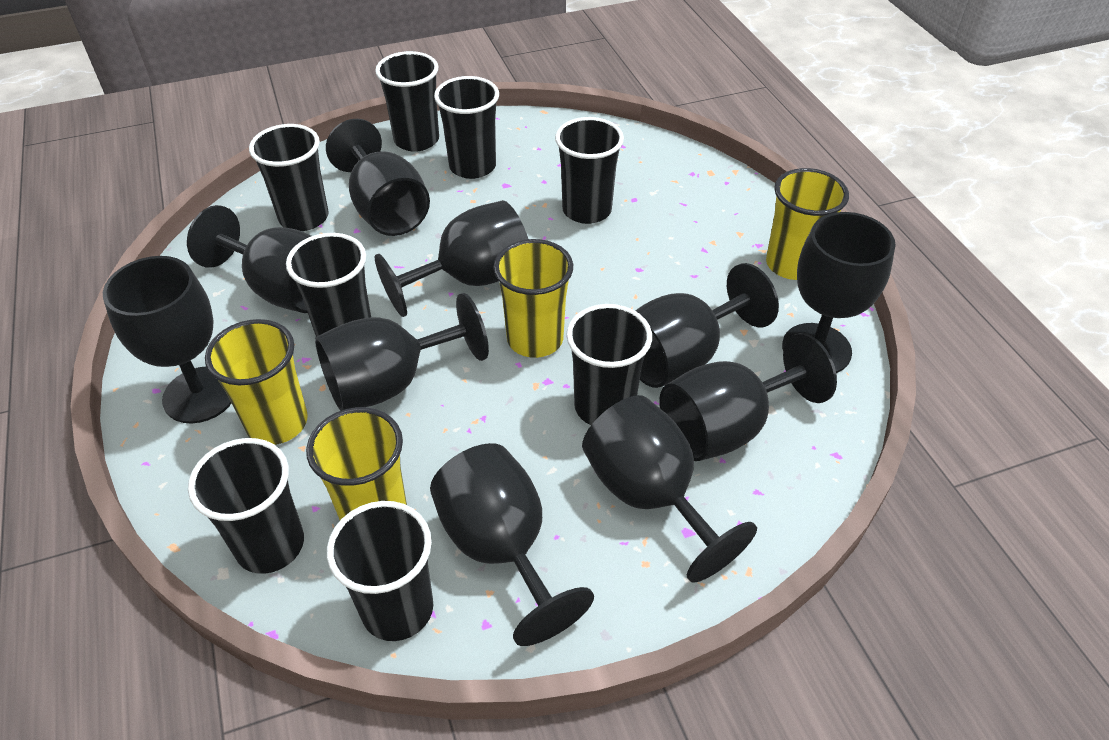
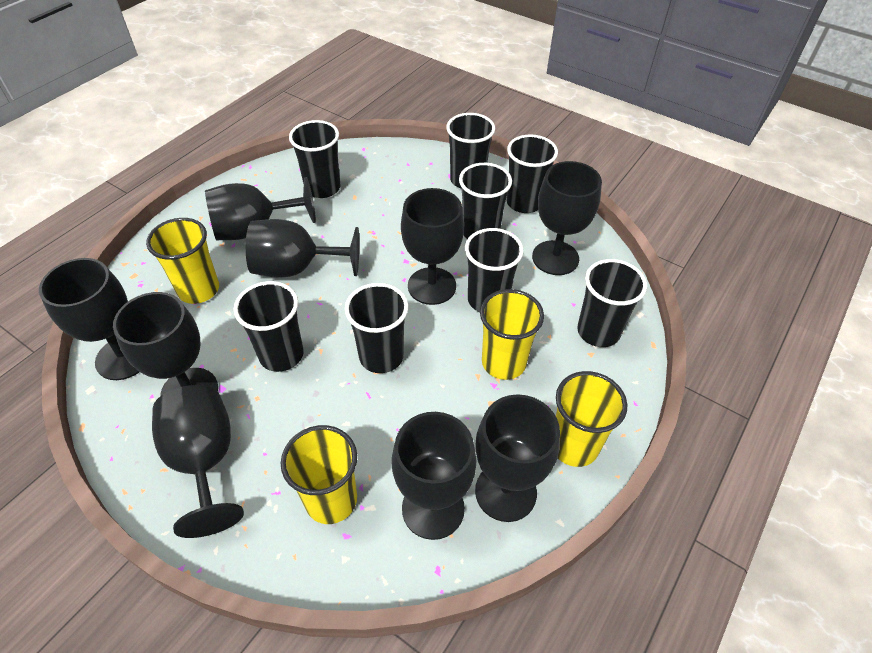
black goblet: 10 -> 9

